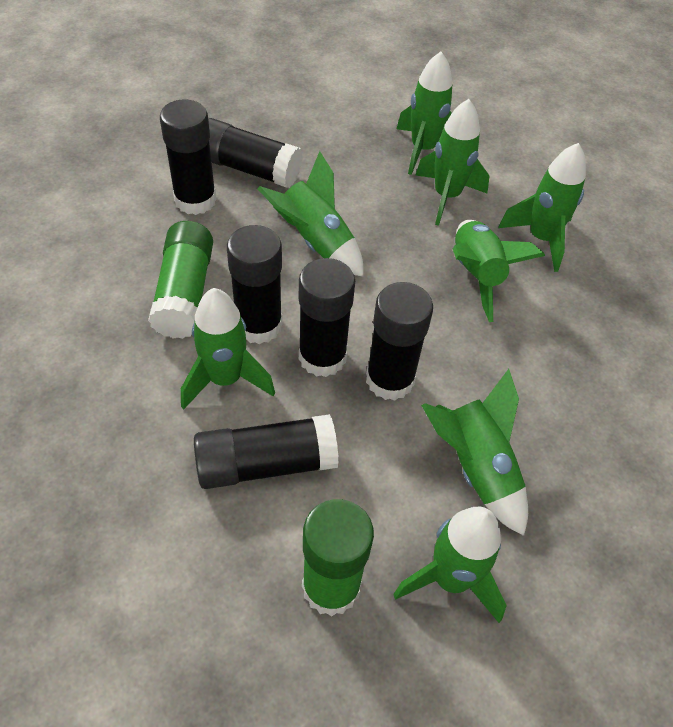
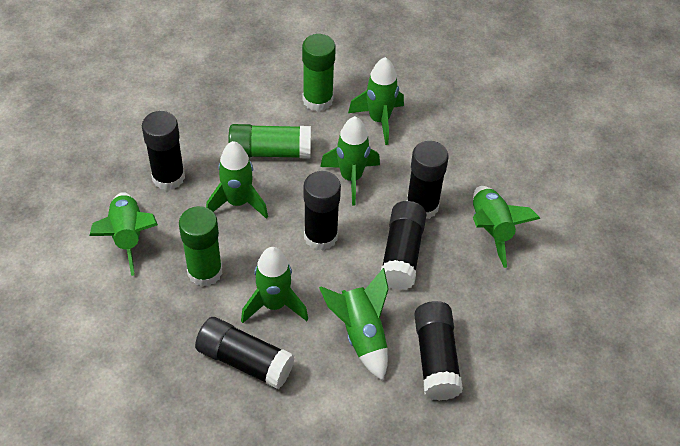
green glue stick: 2 -> 3
green rocket: 8 -> 7

